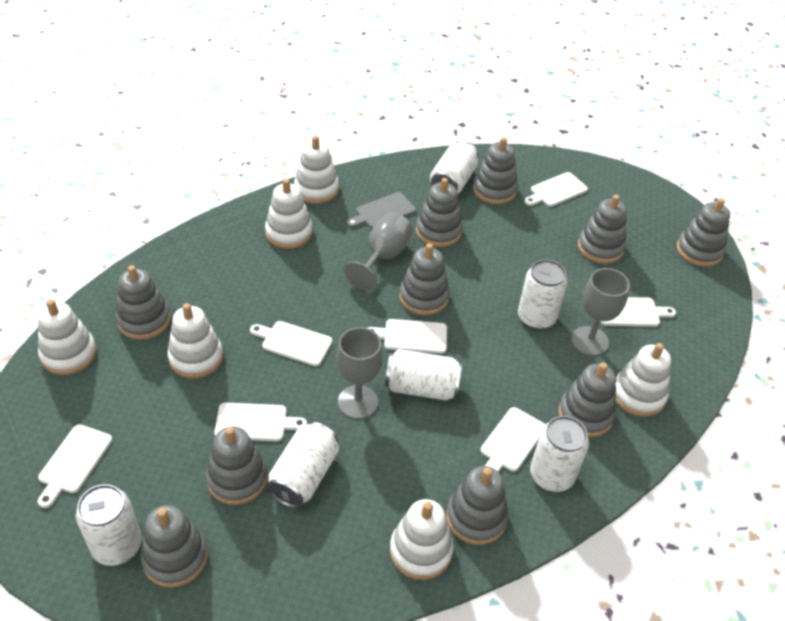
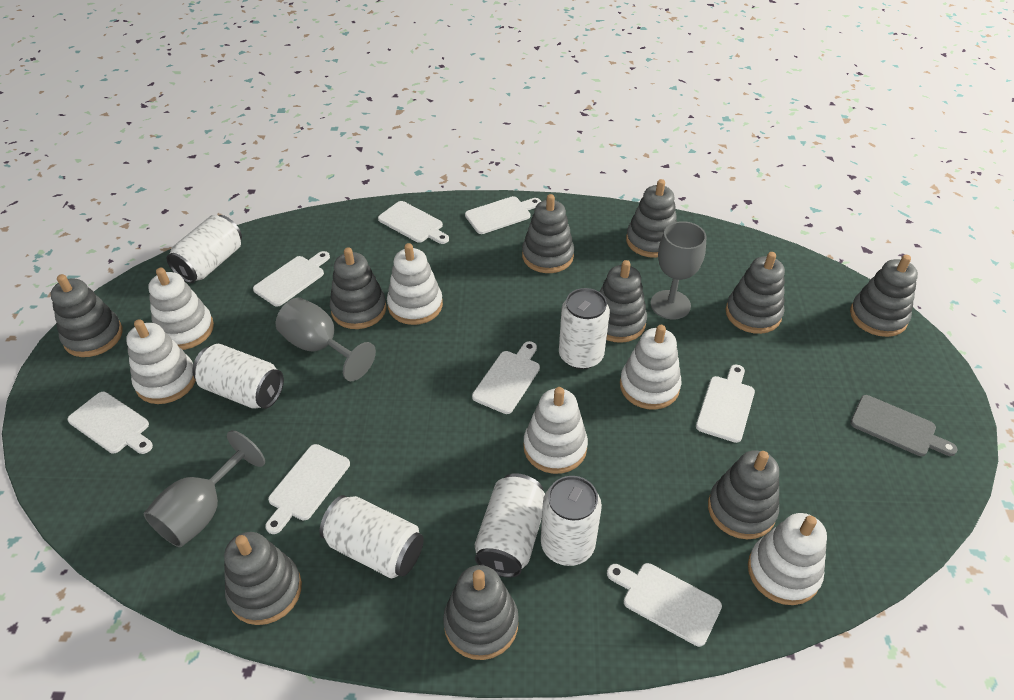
white cutting board: 7 -> 8

